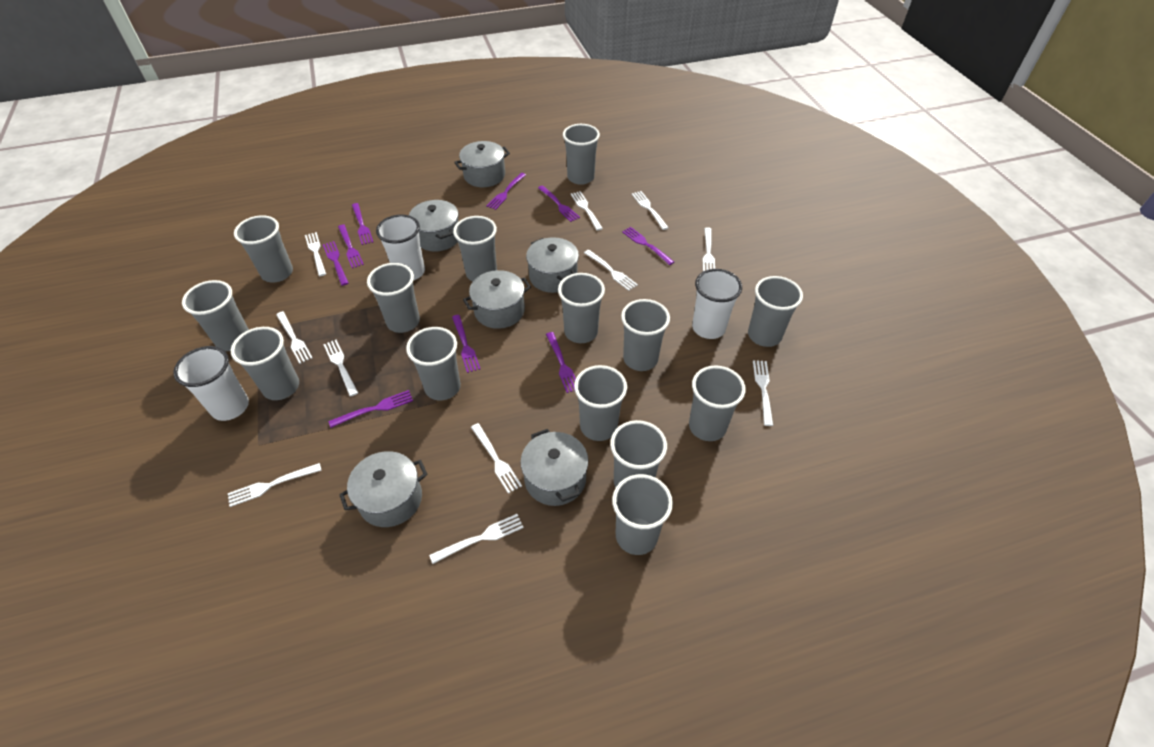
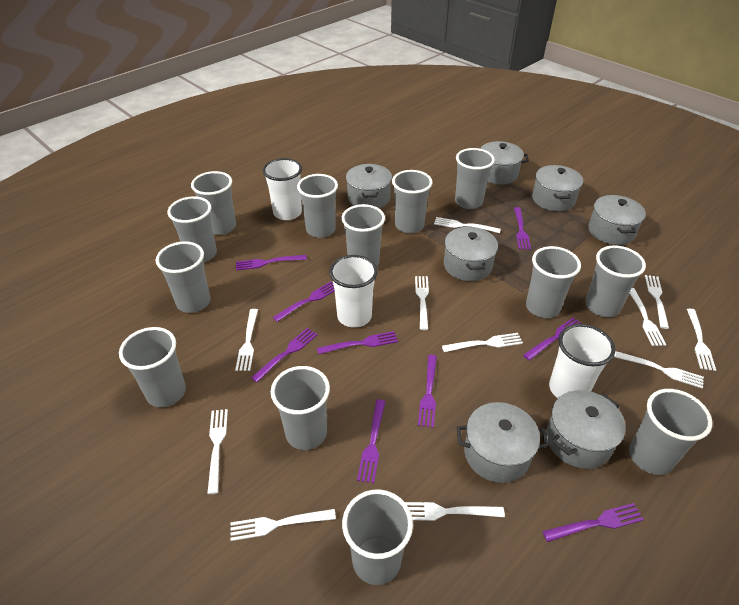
grey cup: 14 -> 13
grey pot: 6 -> 7

